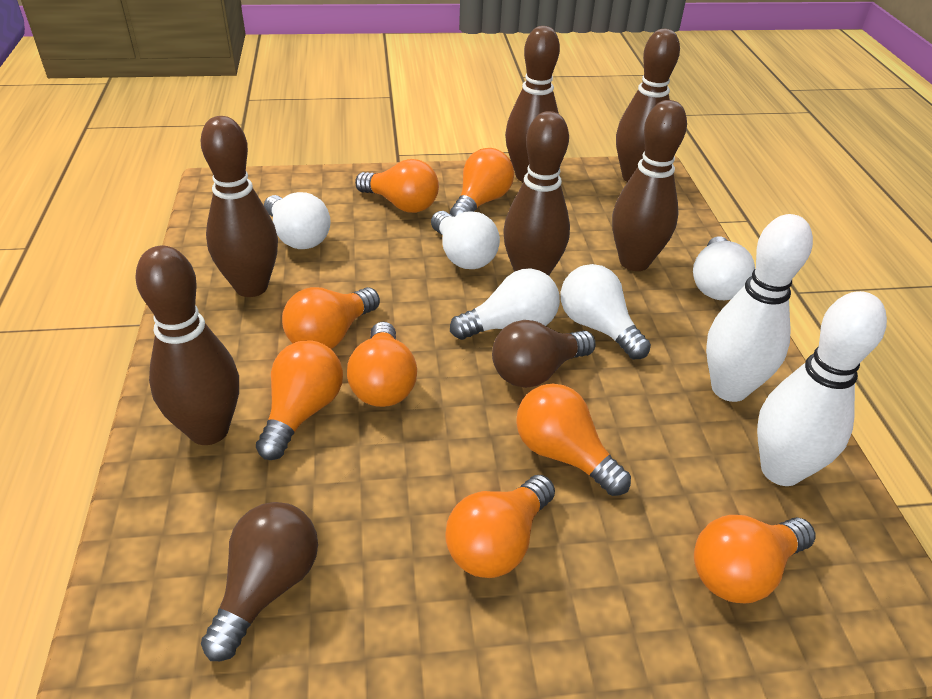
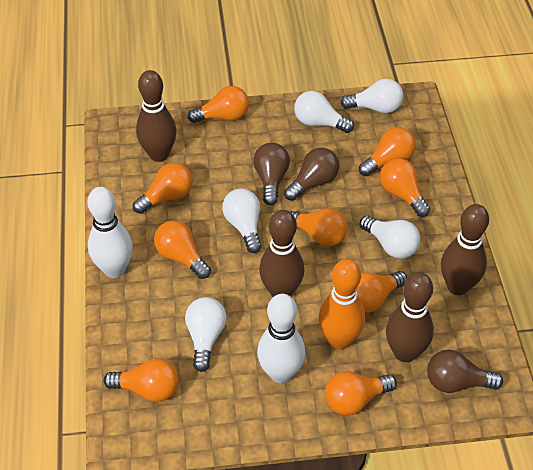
brown bowling pin: 6 -> 4
brown light bulb: 2 -> 3
orange bowling pin: 0 -> 1
orange light bulb: 8 -> 9

